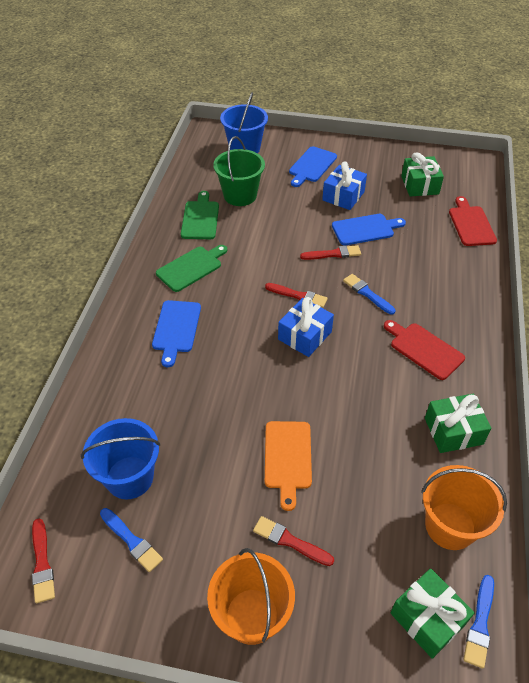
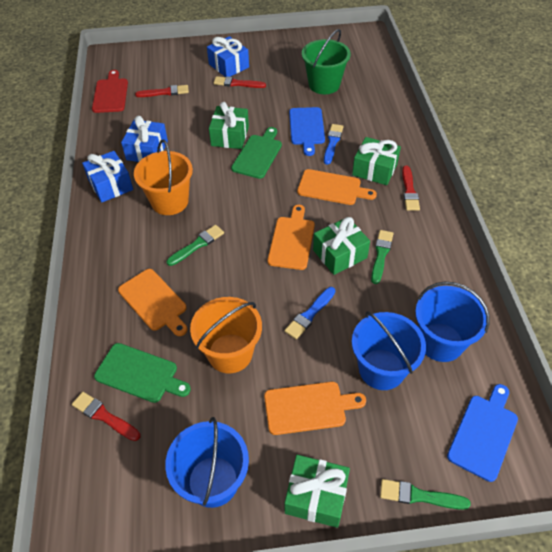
blue brush: 3 -> 2
blue bucket: 2 -> 3
blue cutting board: 3 -> 2
blue gift: 2 -> 3
green brush: 0 -> 3
green gift: 3 -> 4
orange cutting board: 1 -> 4
red cutting board: 2 -> 1

